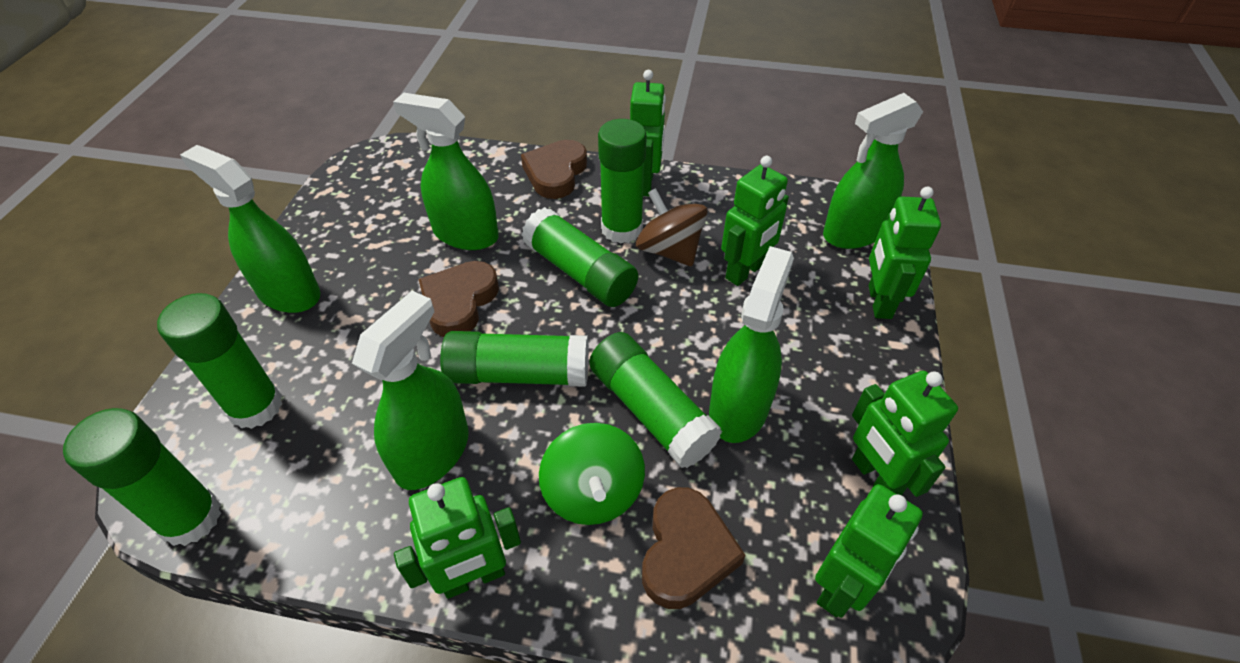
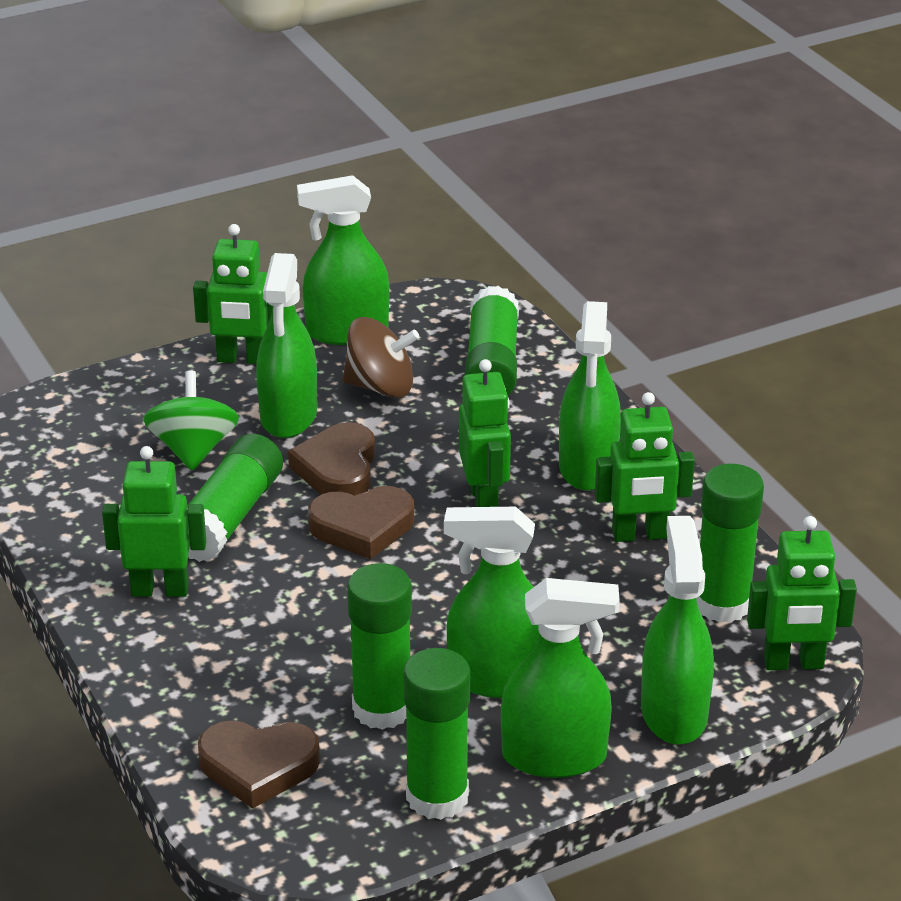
green glue stick: 6 -> 5
green robot: 6 -> 5
green spray bottle: 5 -> 6

